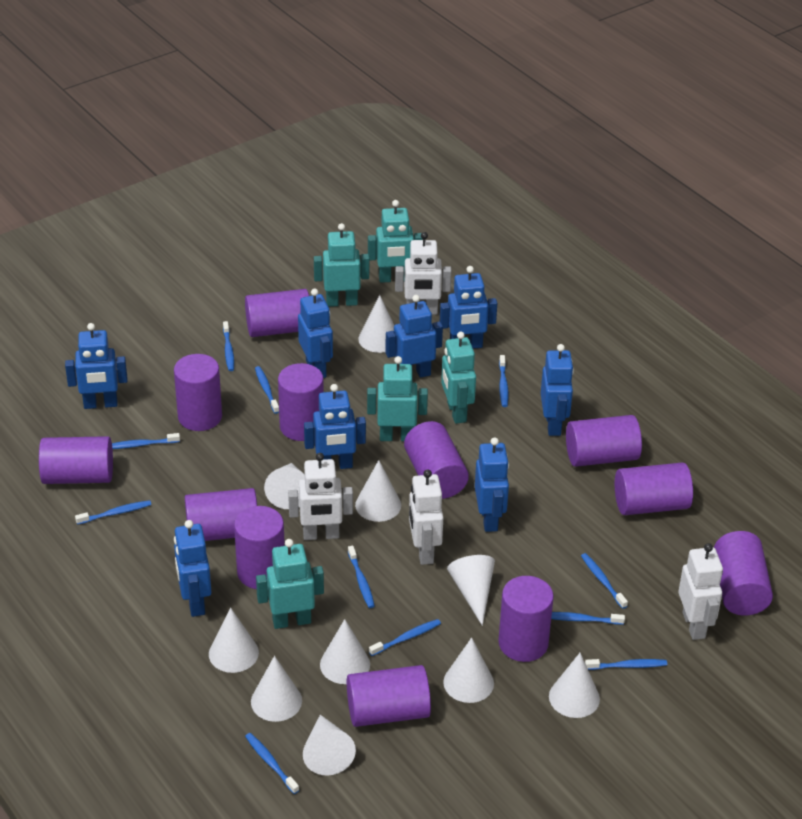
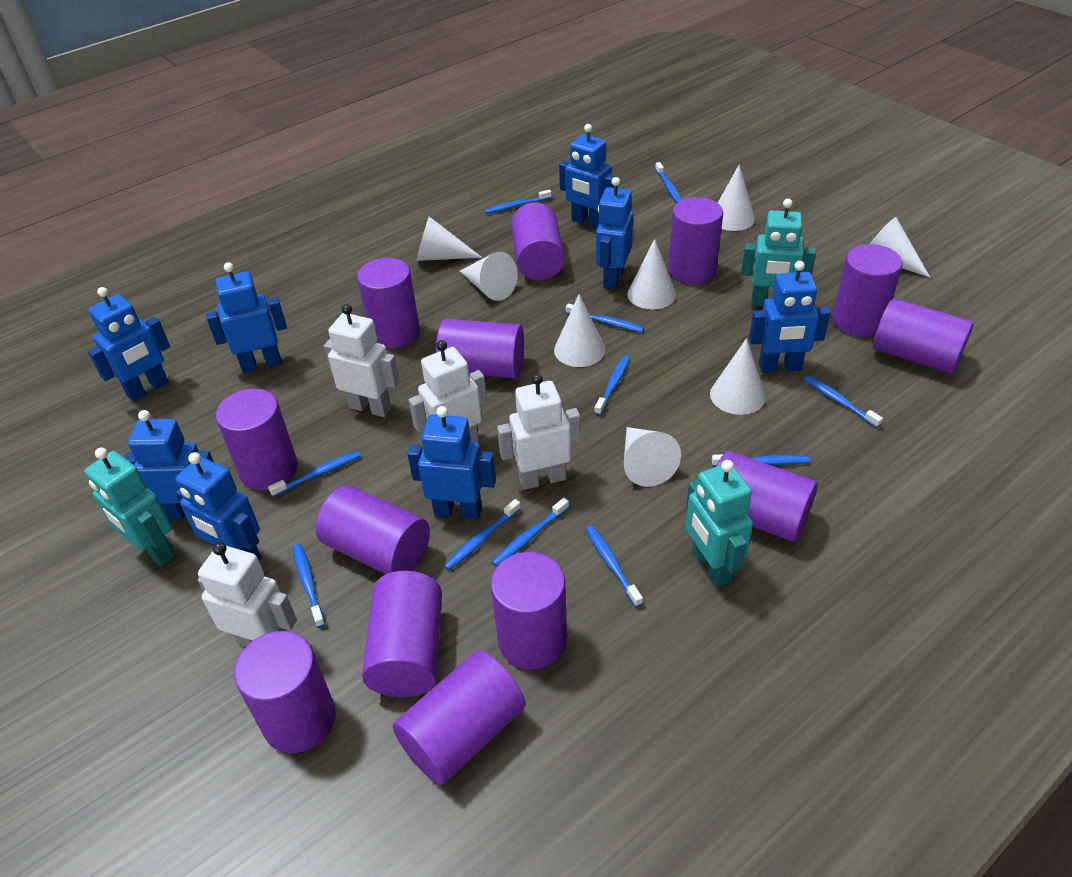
purple cylinder: 12 -> 13
turquoise robot: 5 -> 3
white cone: 10 -> 8

